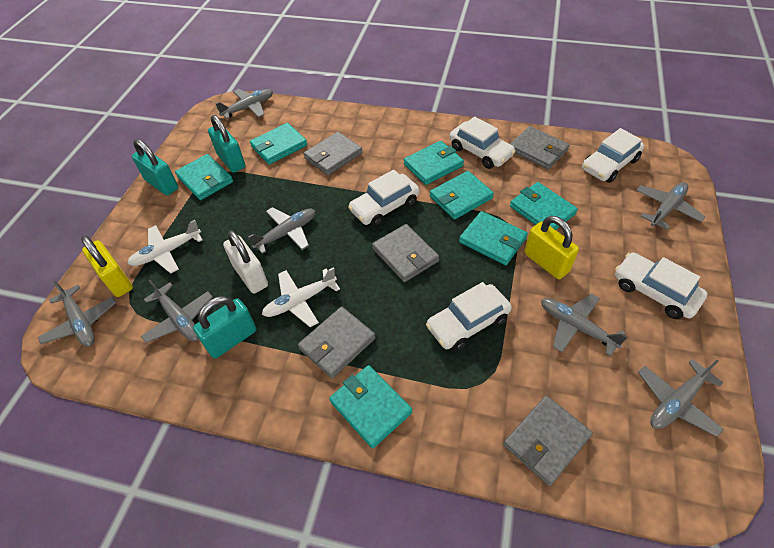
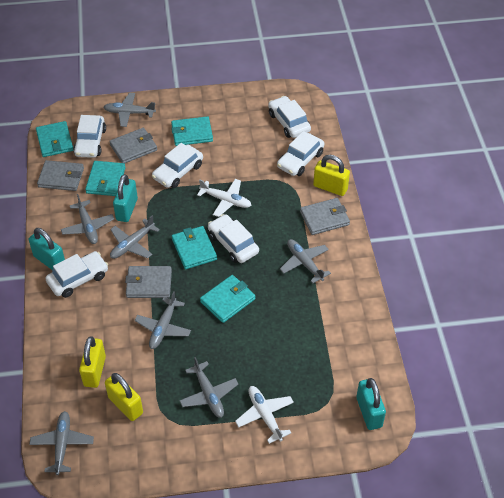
grey wallet: 5 -> 4
turquoise wallet: 7 -> 5
white car: 5 -> 6
white padlock: 1 -> 0
yellow padlock: 2 -> 3

